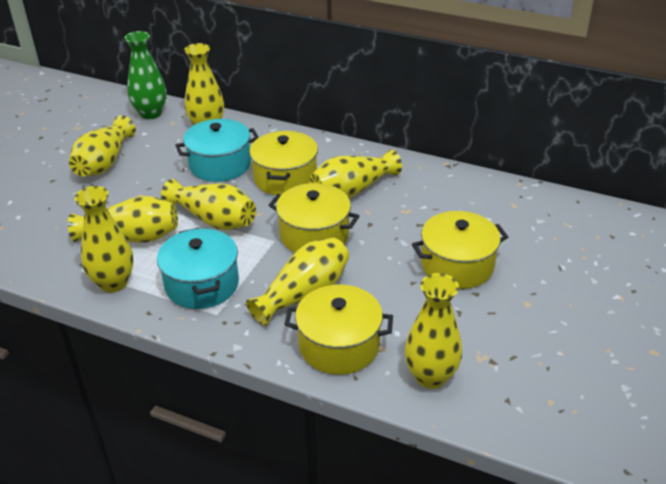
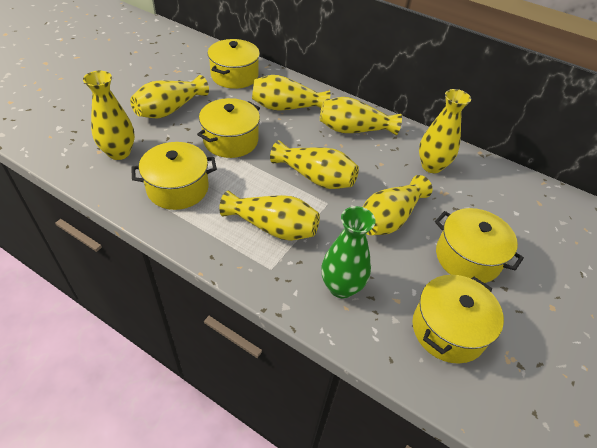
turquoise pot: 2 -> 0
yellow pot: 4 -> 5

